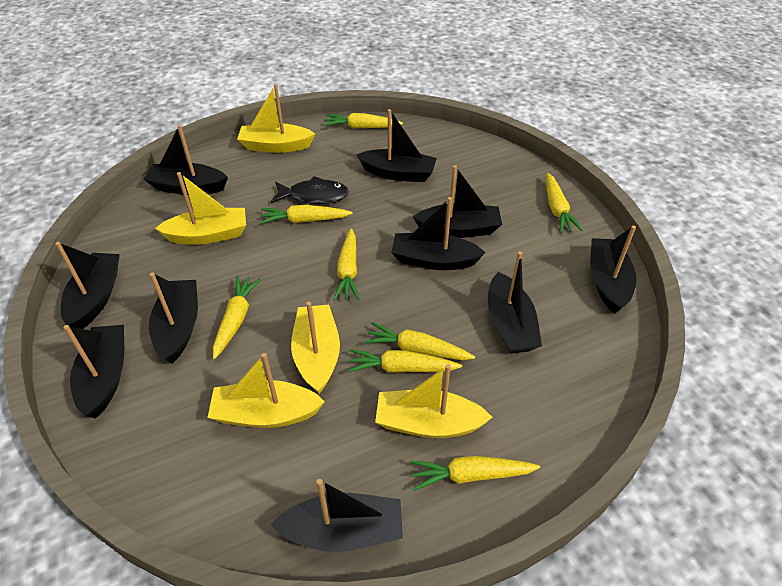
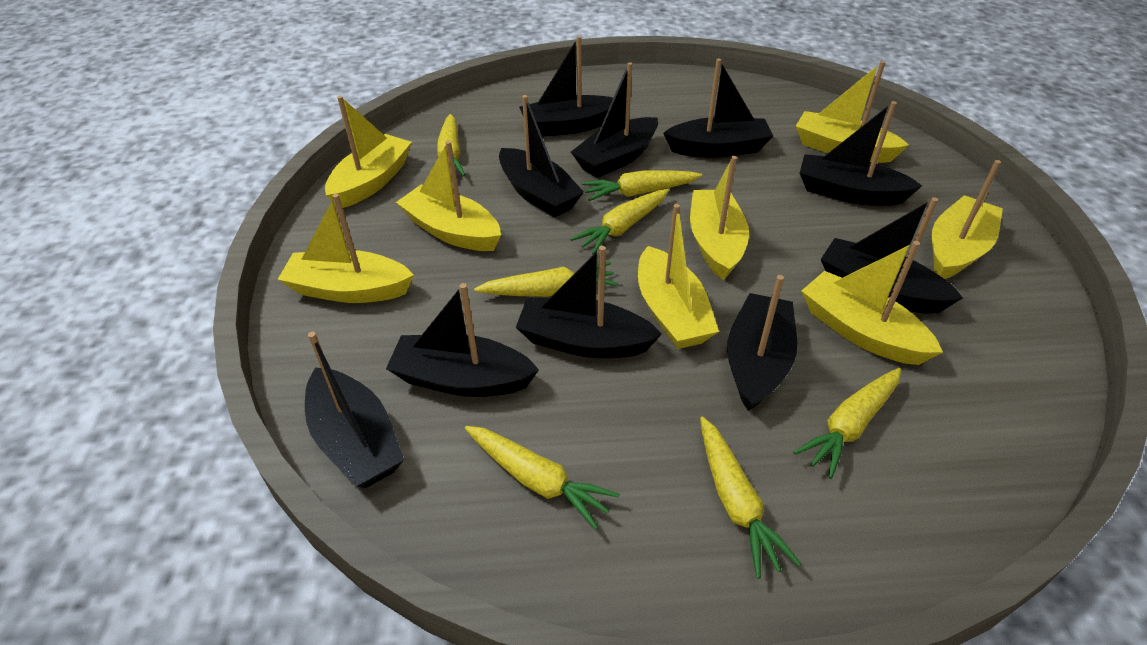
black fish: 1 -> 0
yellow boat: 5 -> 8
yellow carrot: 8 -> 7

